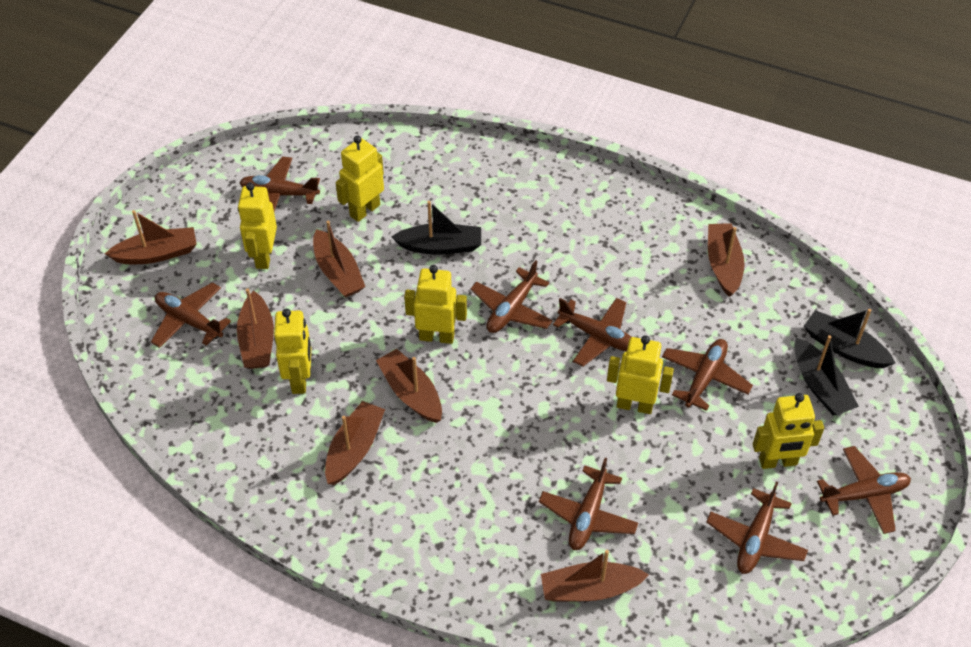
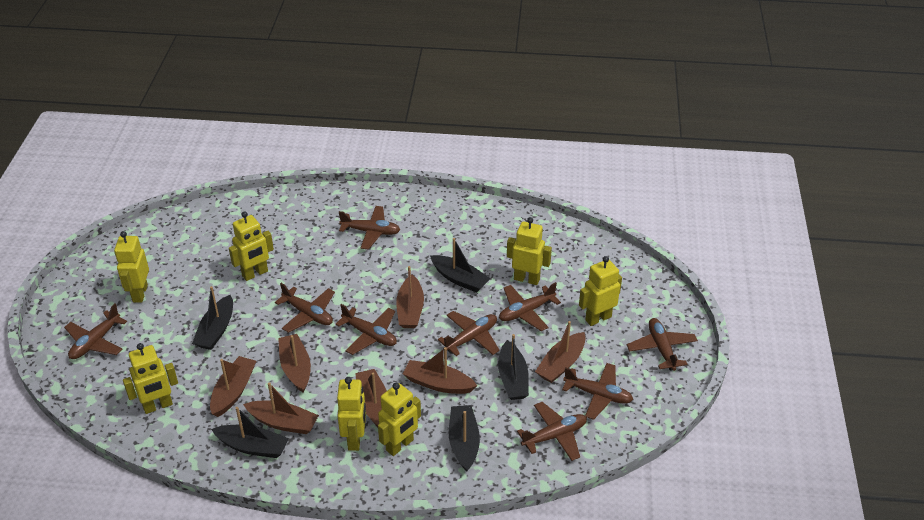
black boat: 3 -> 5
brown plane: 8 -> 9
yellow robot: 6 -> 7

